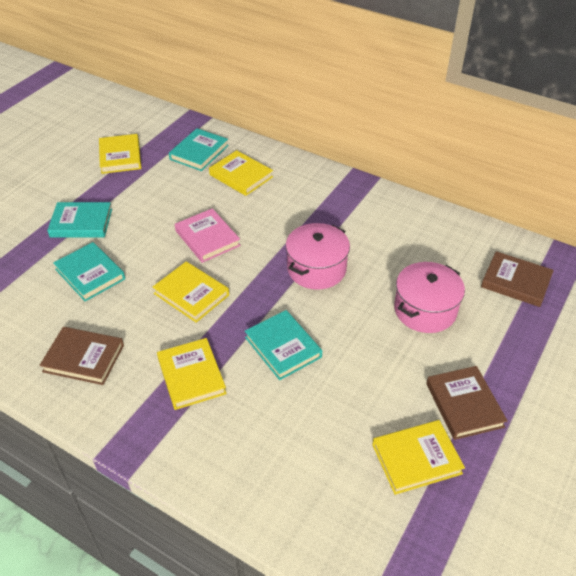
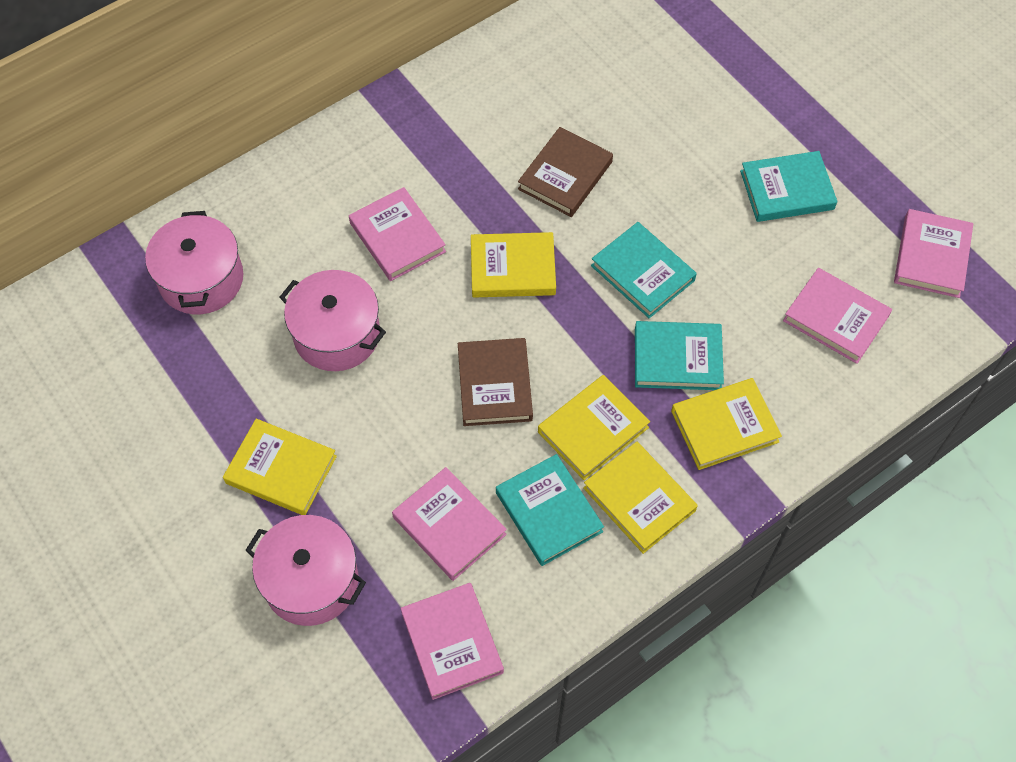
brown book: 3 -> 2
pink book: 1 -> 5
pink pot: 2 -> 3

